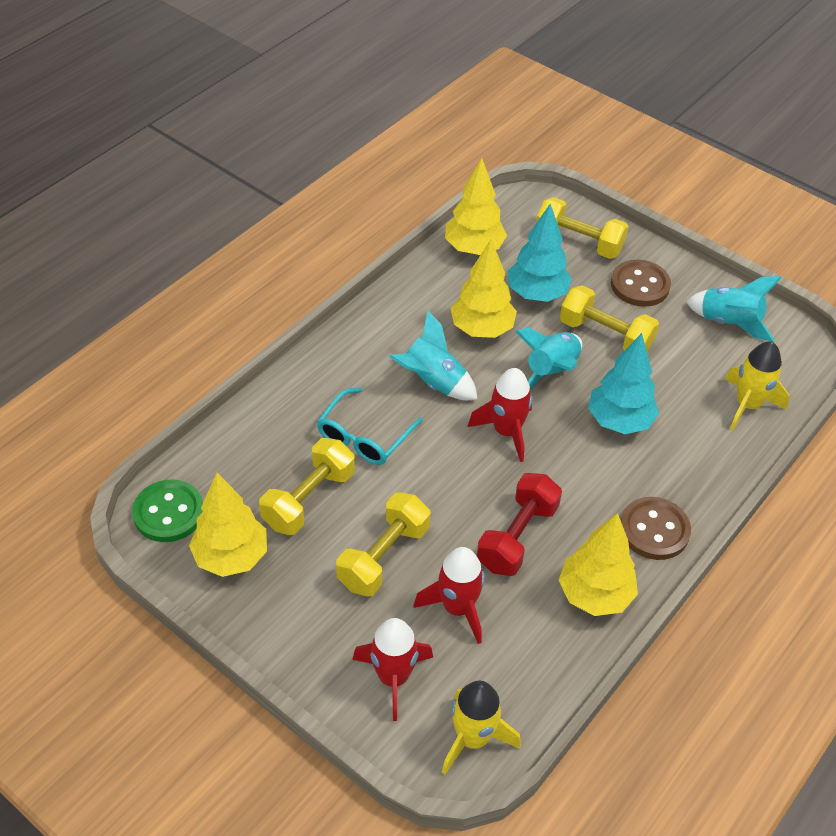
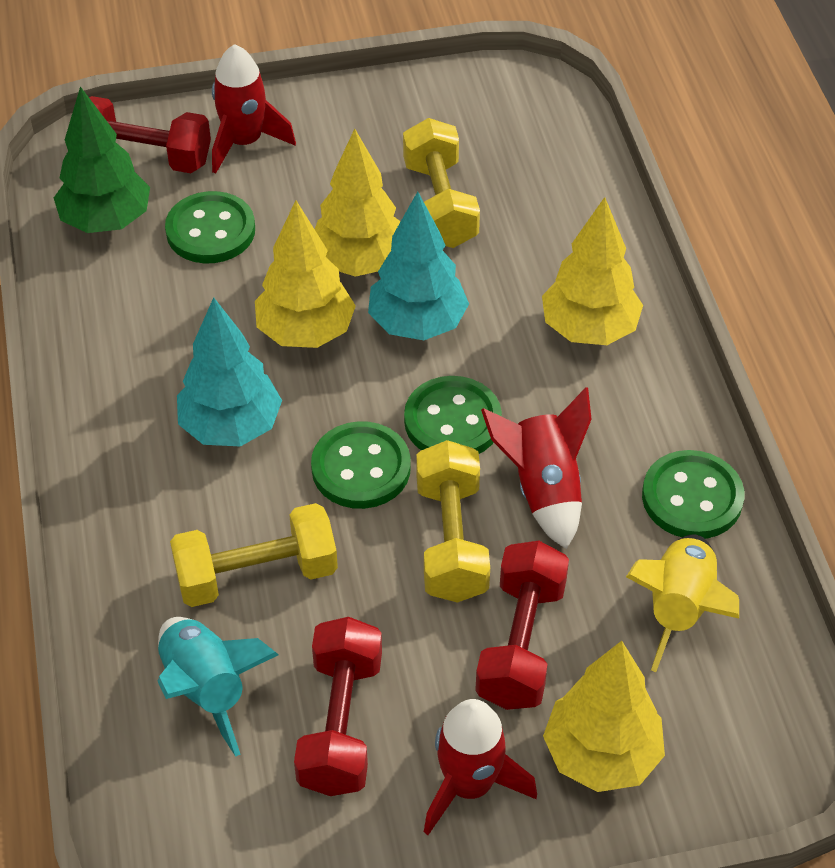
brown button: 2 -> 0
green button: 1 -> 4
green tree: 0 -> 1
red dumbbell: 1 -> 3
turquoise glasses: 1 -> 0
turquoise rocket: 3 -> 1
yellow dumbbell: 4 -> 3
yellow rocket: 2 -> 1

